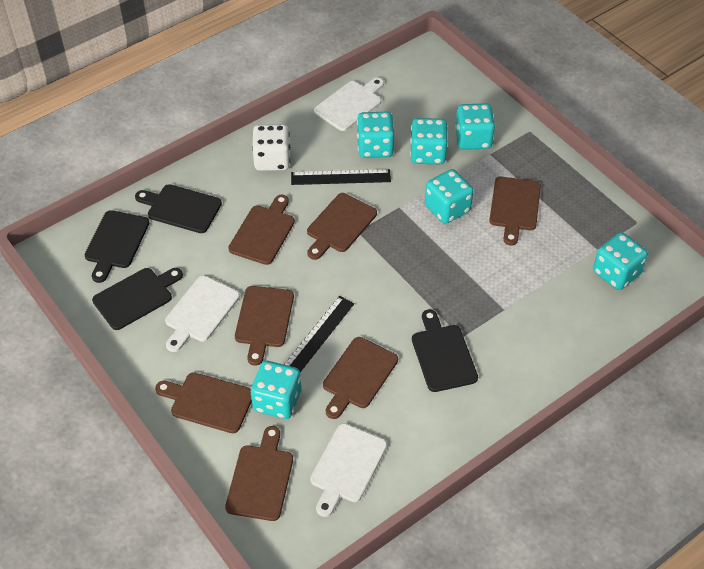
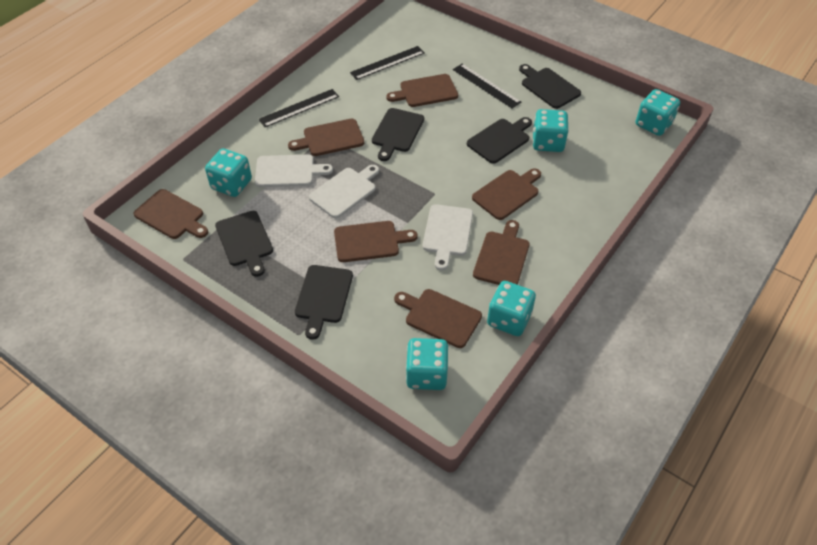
black cutting board: 4 -> 5
black ruler: 2 -> 3
turquoise dice: 6 -> 5
white dice: 1 -> 0

